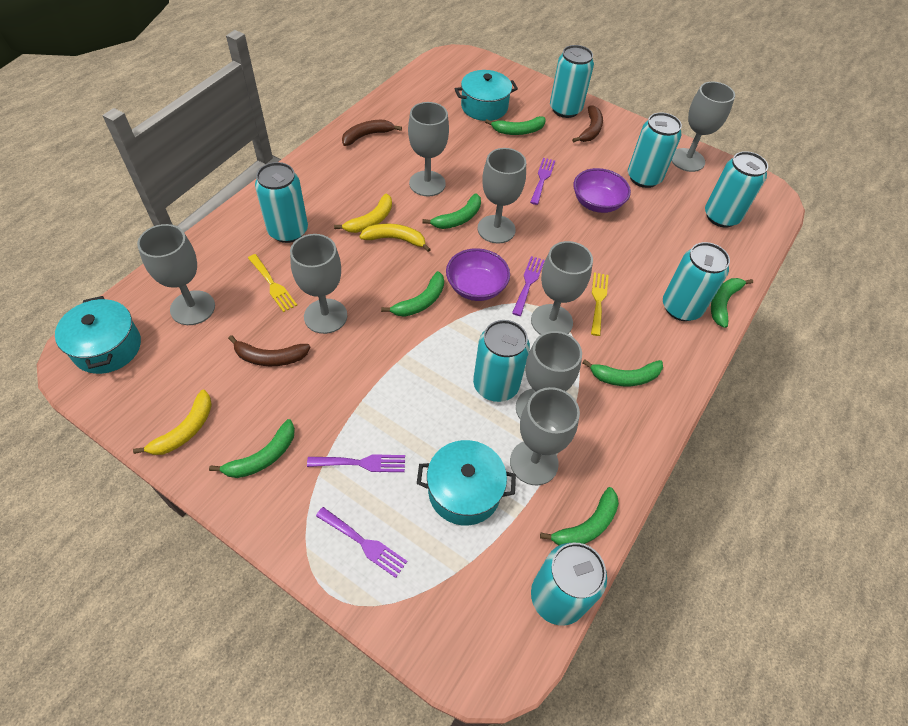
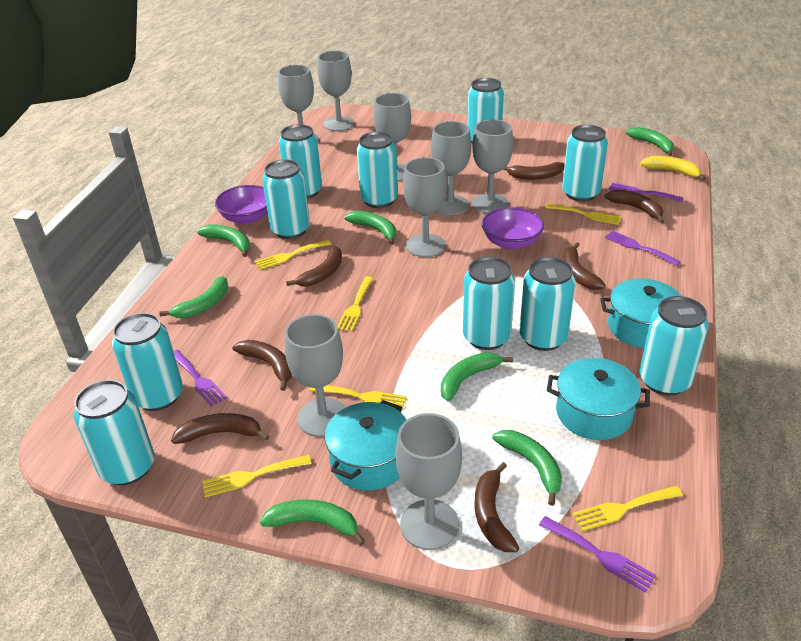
brown banana: 3 -> 7
turquoise can: 7 -> 10
yellow banana: 3 -> 1
yellow fork: 2 -> 6

